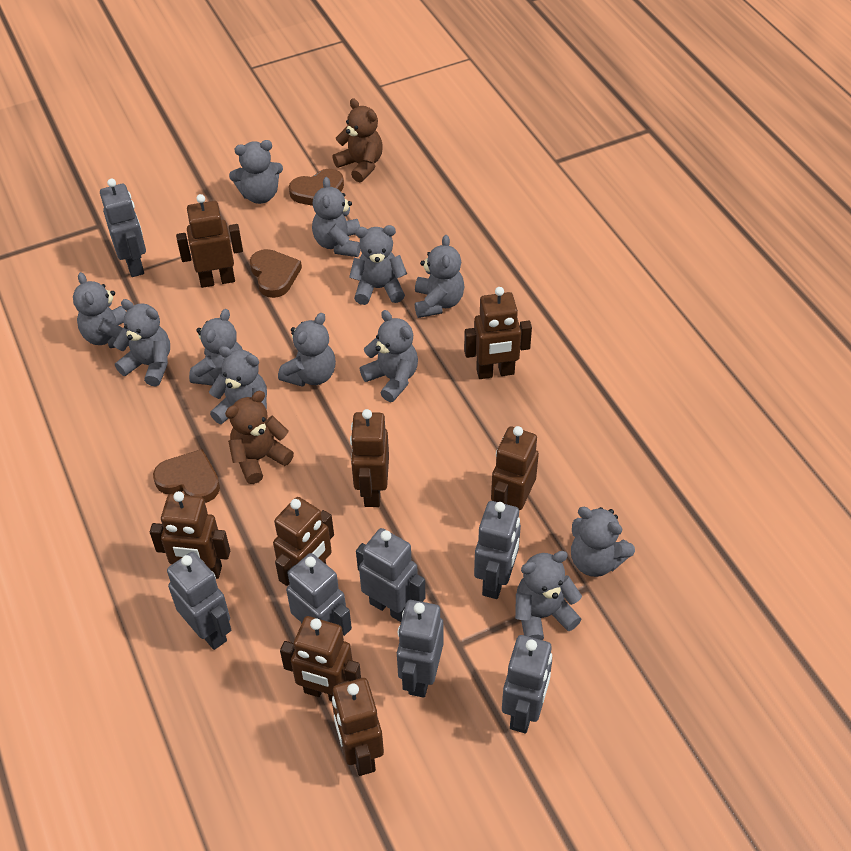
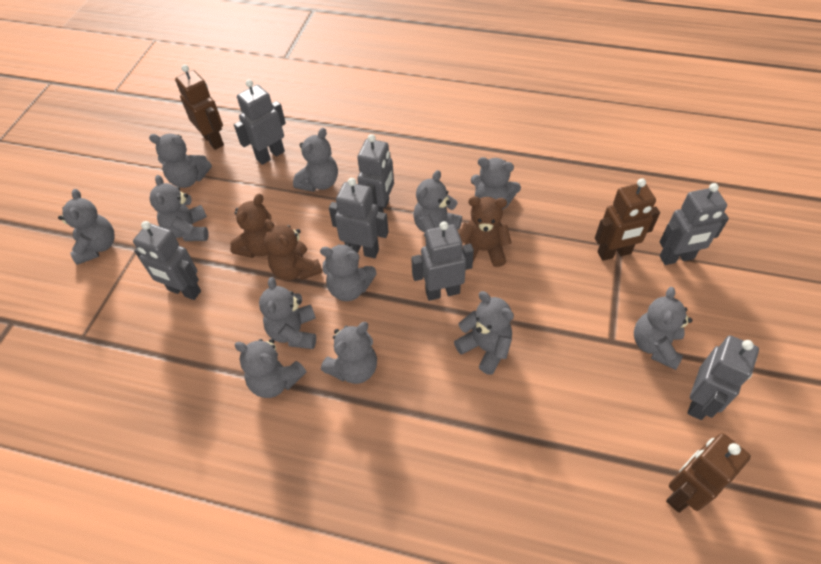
brown heart: 3 -> 0
brown robot: 8 -> 3
brown teddy bear: 2 -> 3

